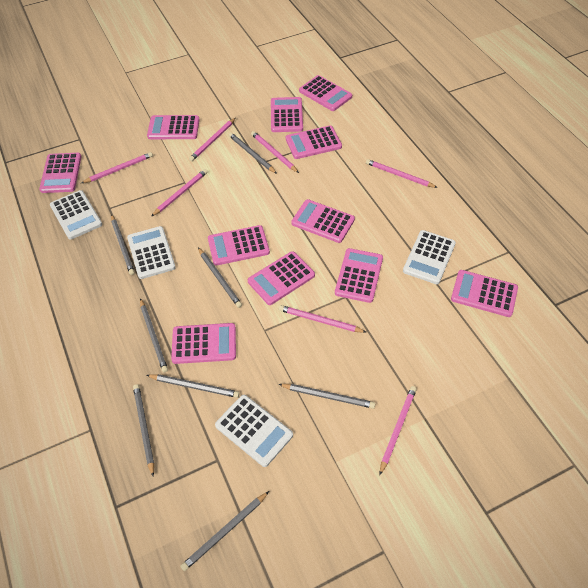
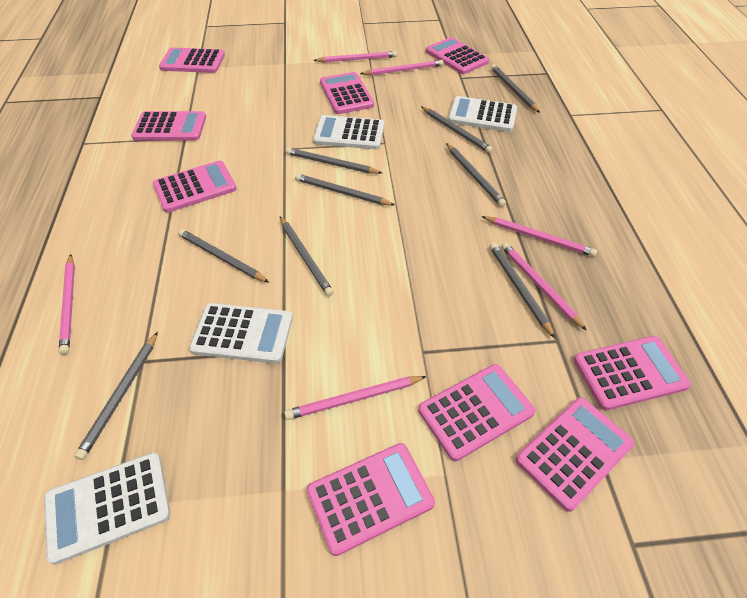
grey pencil: 8 -> 9
pink calculator: 11 -> 9
pink pencil: 7 -> 6

